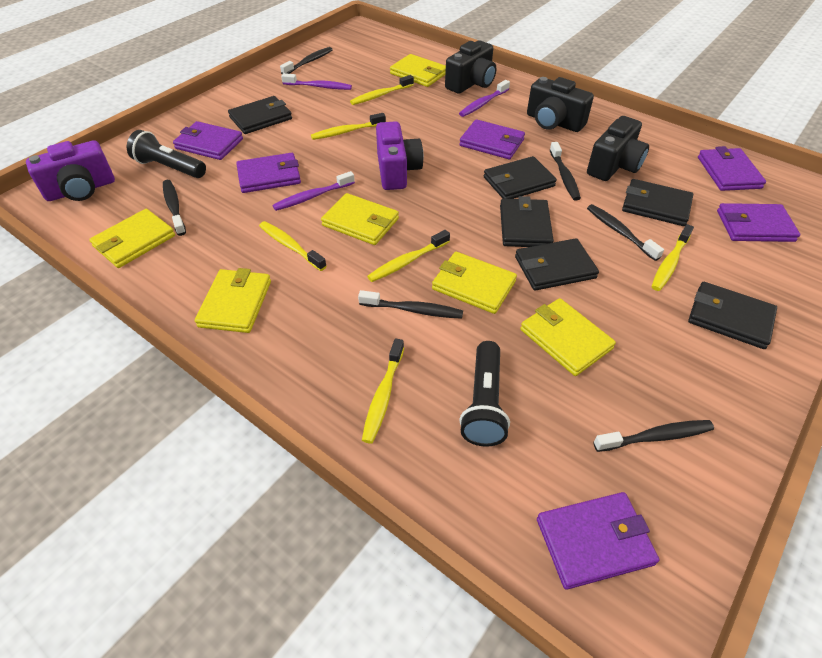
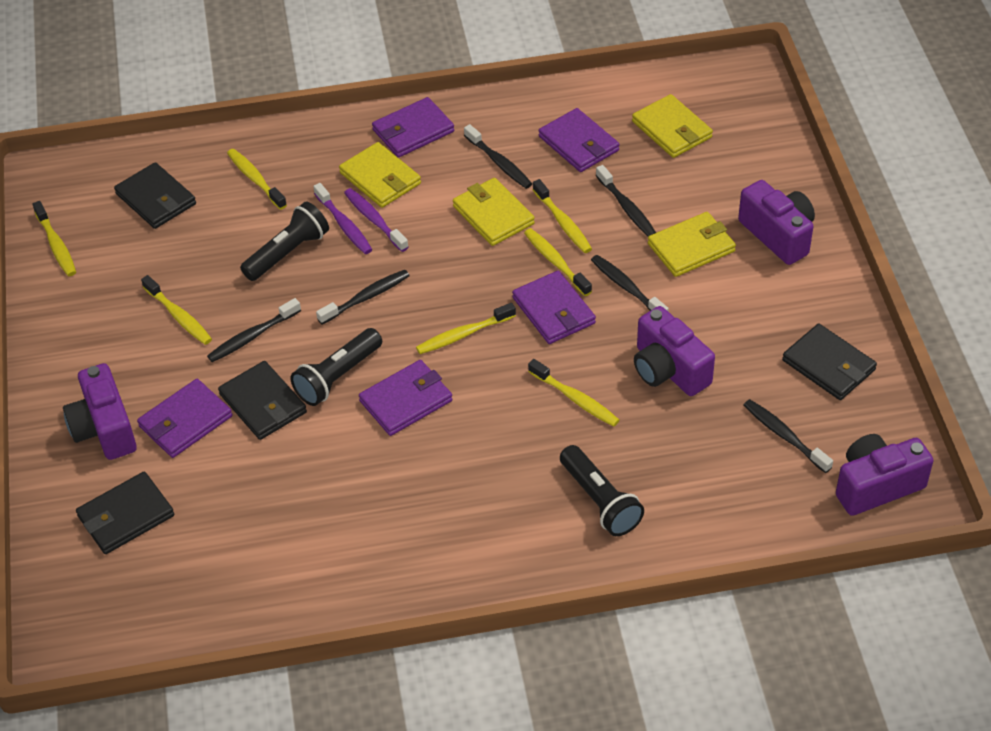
black camera: 3 -> 0
black flashlight: 2 -> 3
black wallet: 6 -> 4
purple camera: 2 -> 4
purple toothbrush: 3 -> 2
purple wallet: 6 -> 5
yellow toothbrush: 6 -> 7
yellow wallet: 6 -> 4

